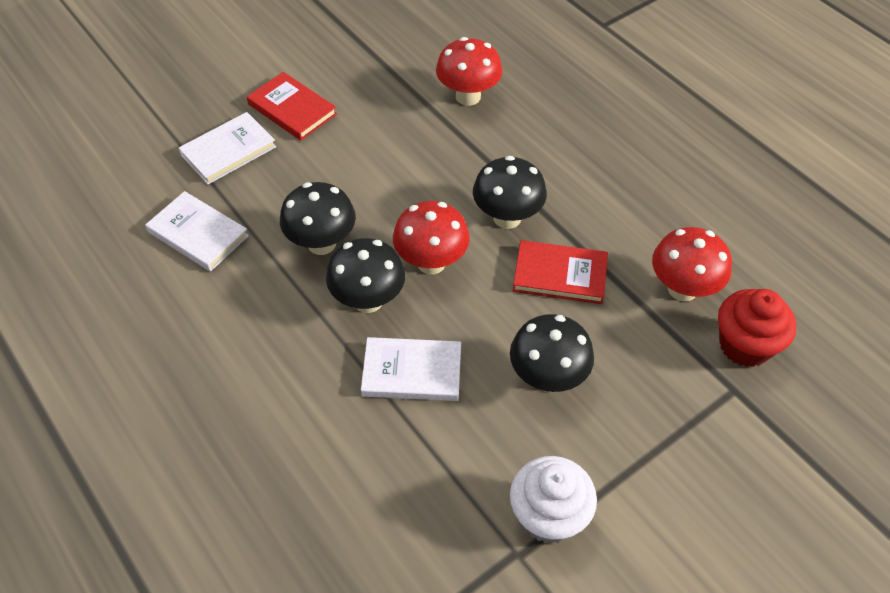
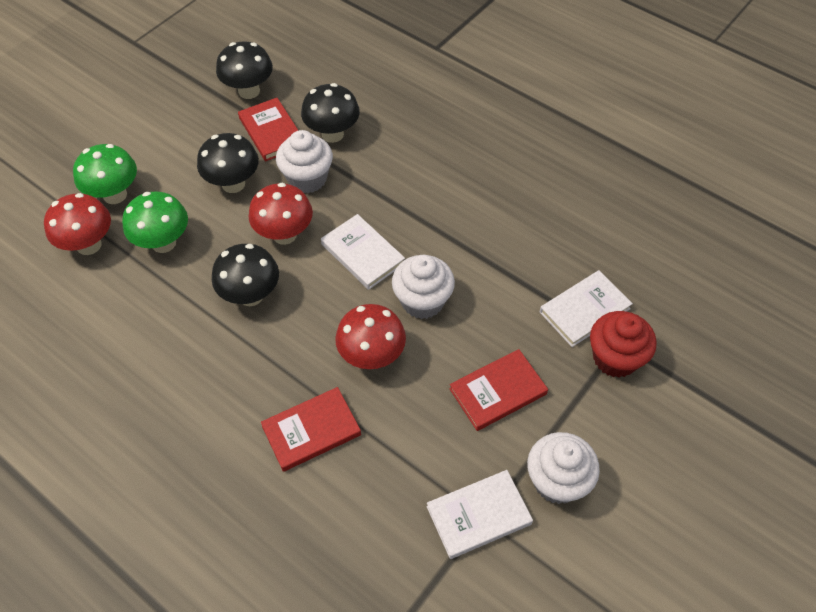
green mushroom: 0 -> 2
red book: 2 -> 3
white cupcake: 1 -> 3

